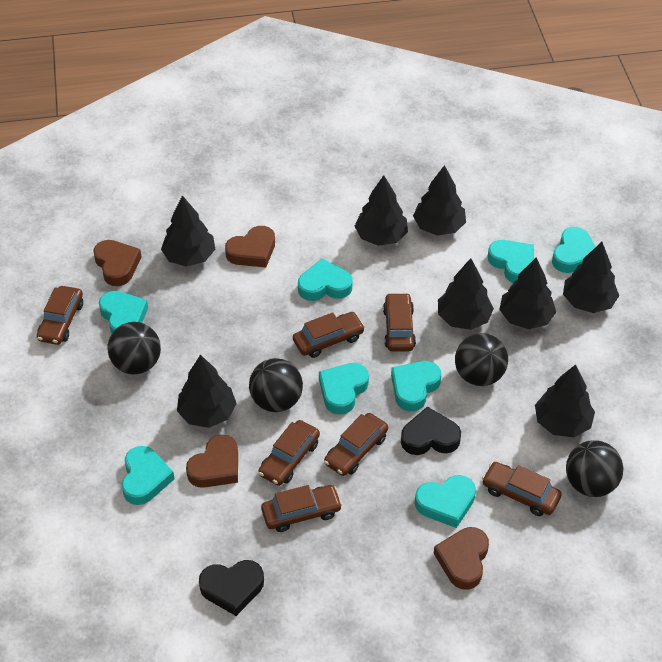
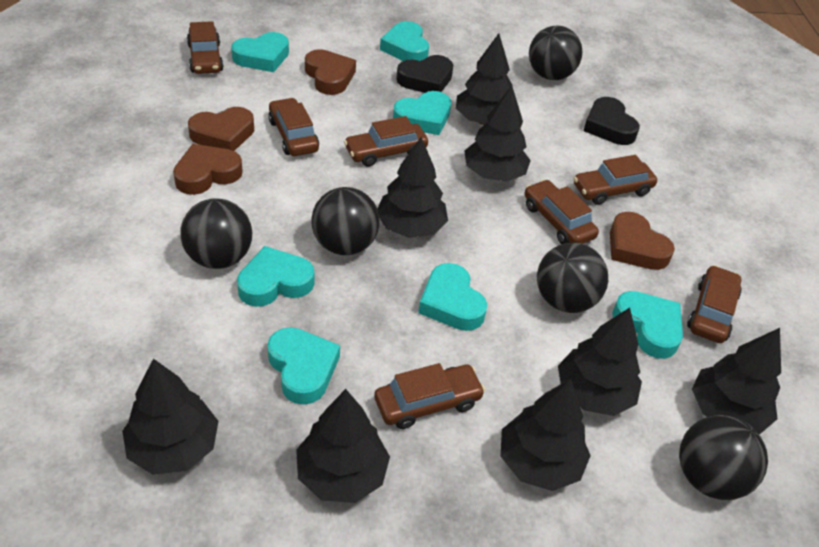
black ball: 4 -> 5
turquoise heart: 8 -> 7

